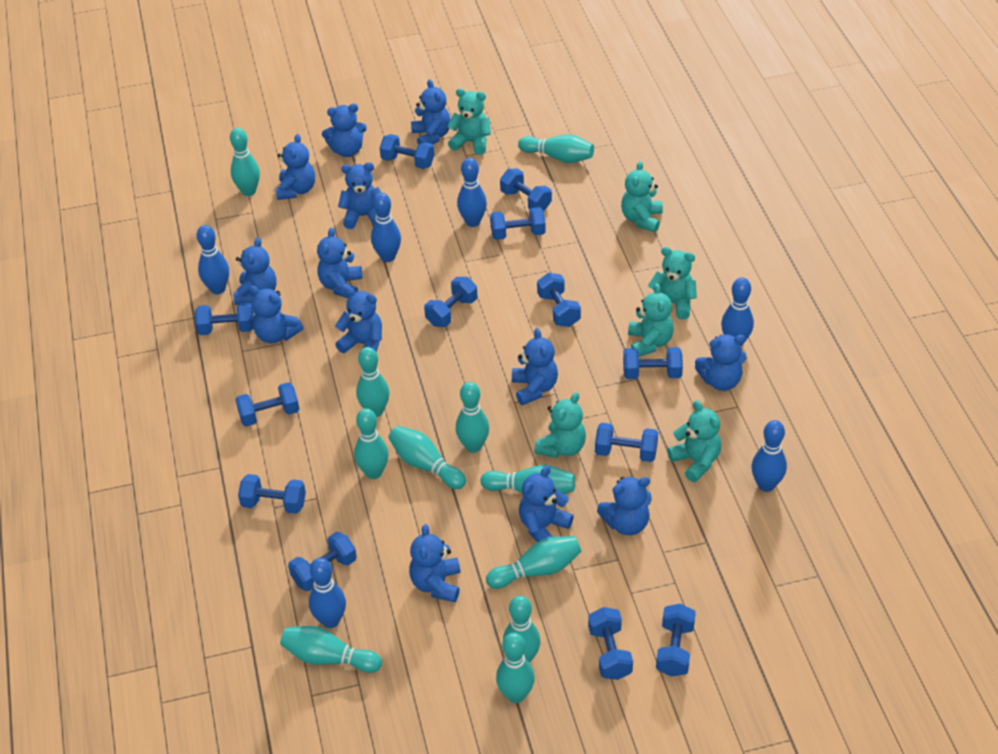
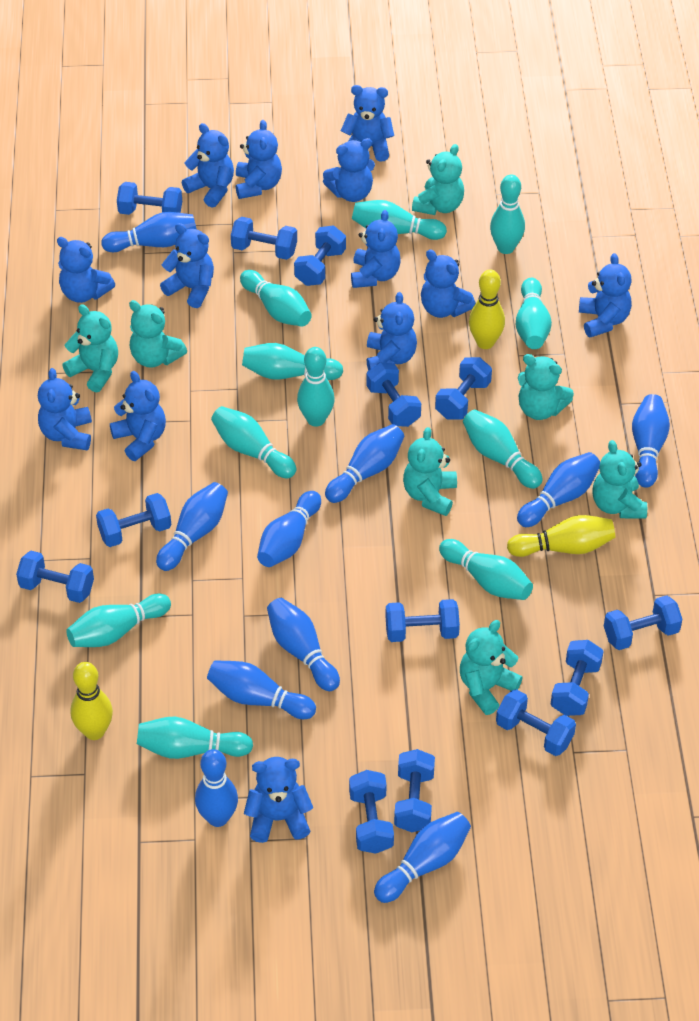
blue bowling pin: 6 -> 10
turquoise teddy bear: 6 -> 7
yellow bowling pin: 0 -> 3

